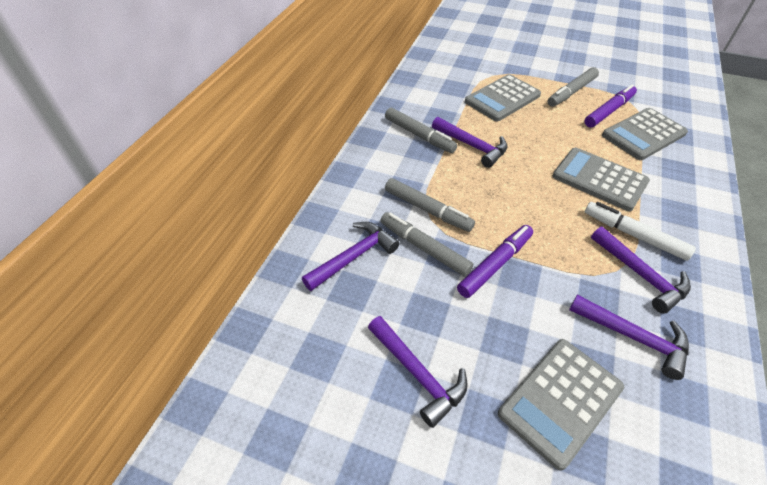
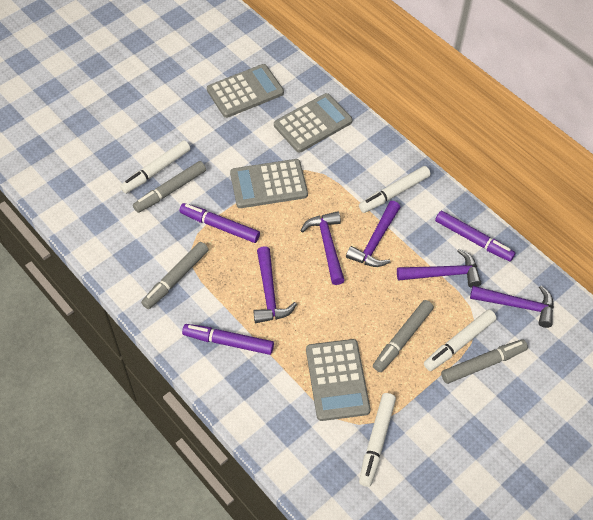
purple marker: 2 -> 3
white marker: 1 -> 4

